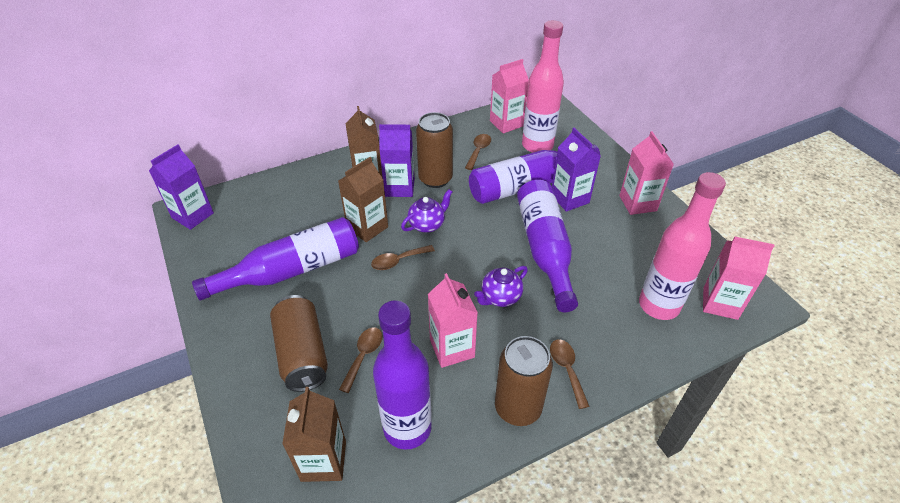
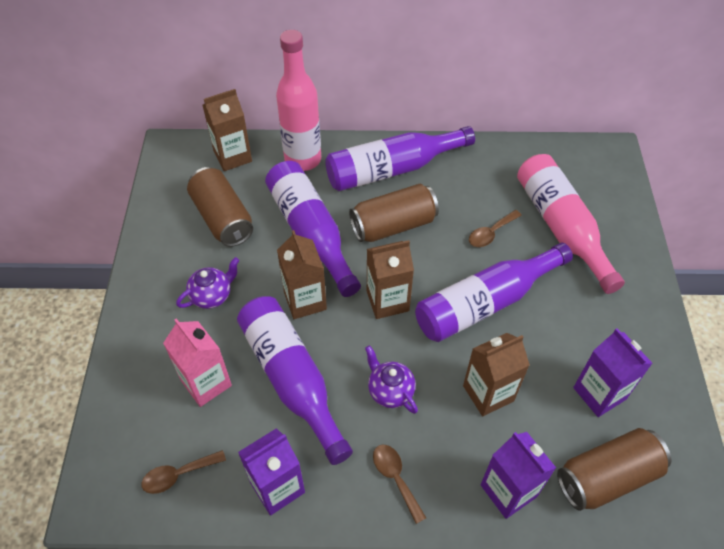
brown carton: 3 -> 4
brown spoon: 4 -> 3
pink carton: 4 -> 1

